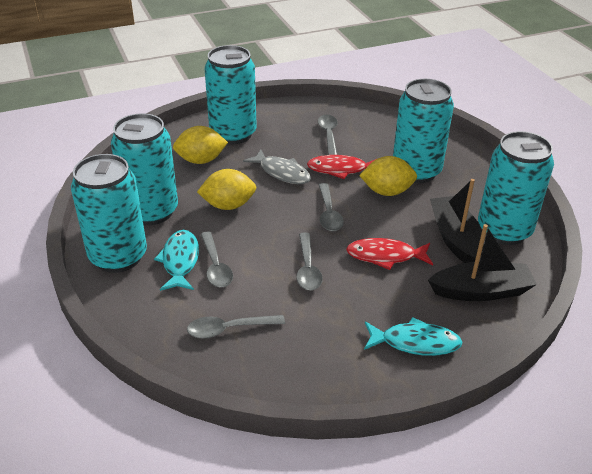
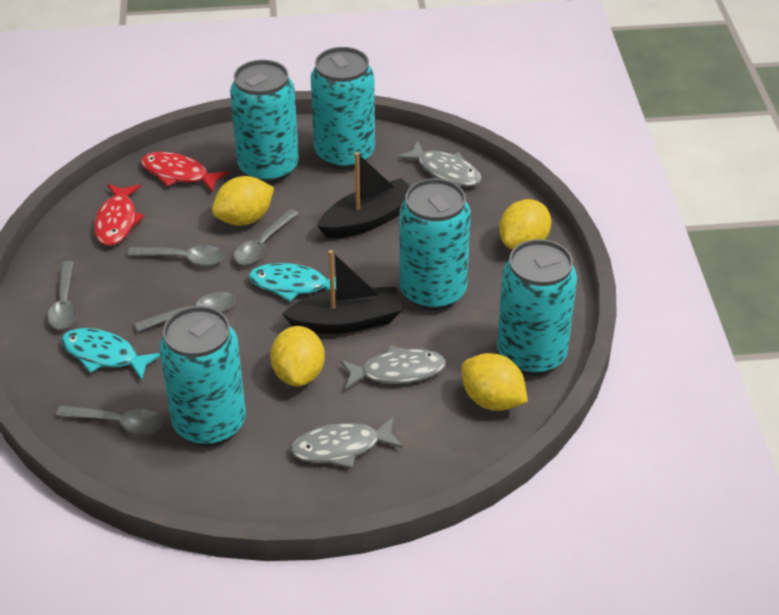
grey fish: 1 -> 3
yellow lemon: 3 -> 4

